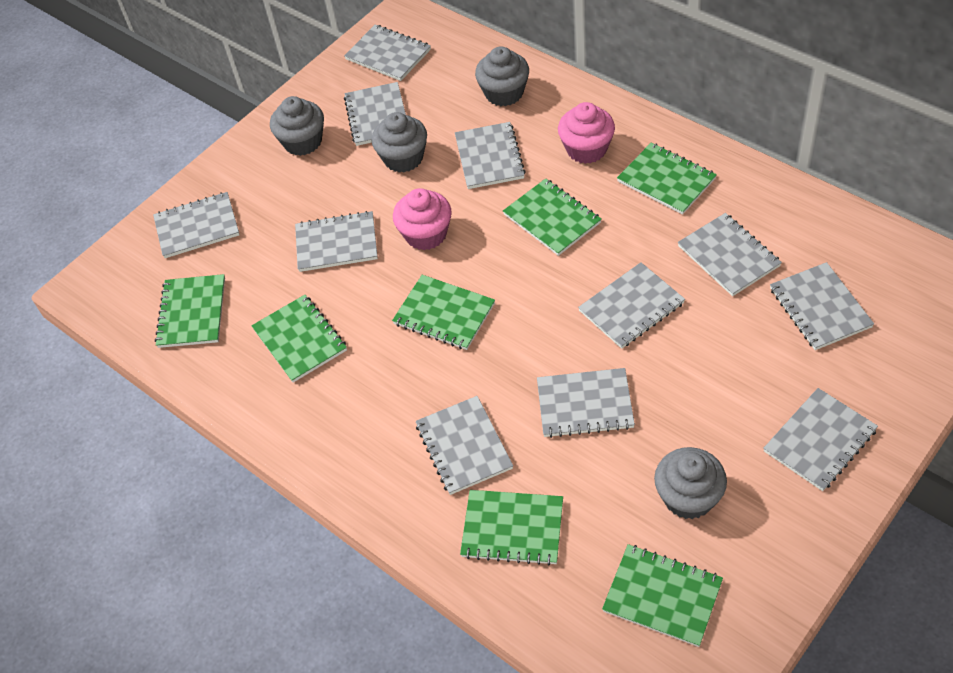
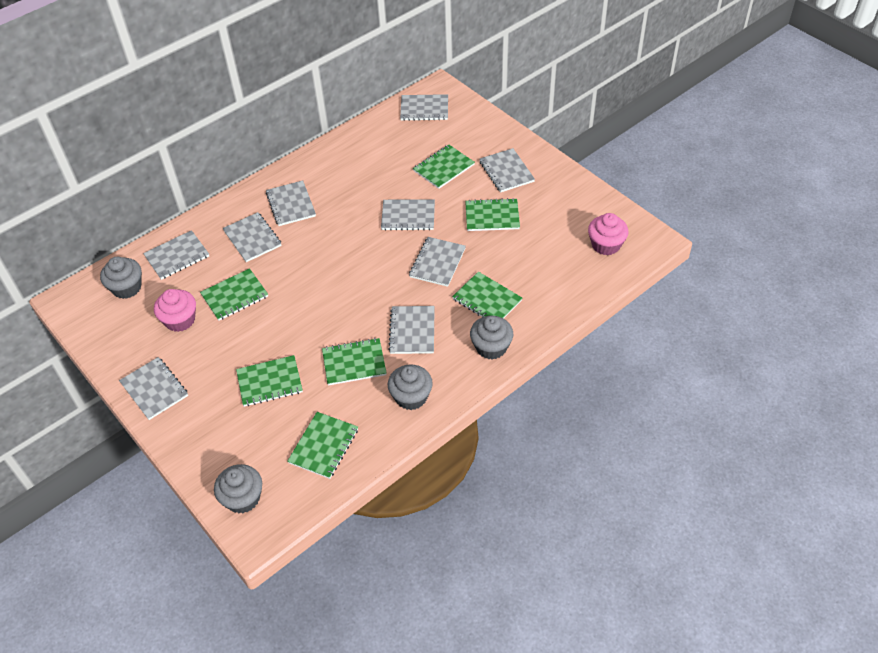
grey notebook: 11 -> 9

